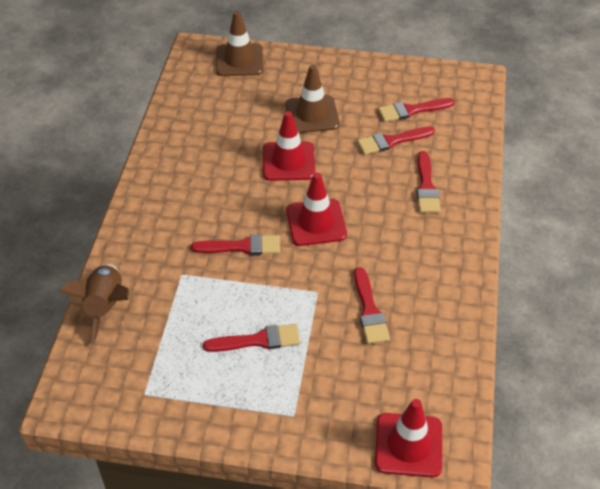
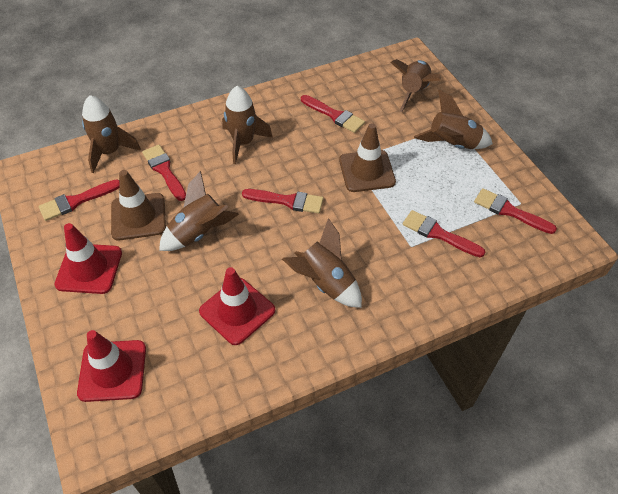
brown rocket: 1 -> 6

